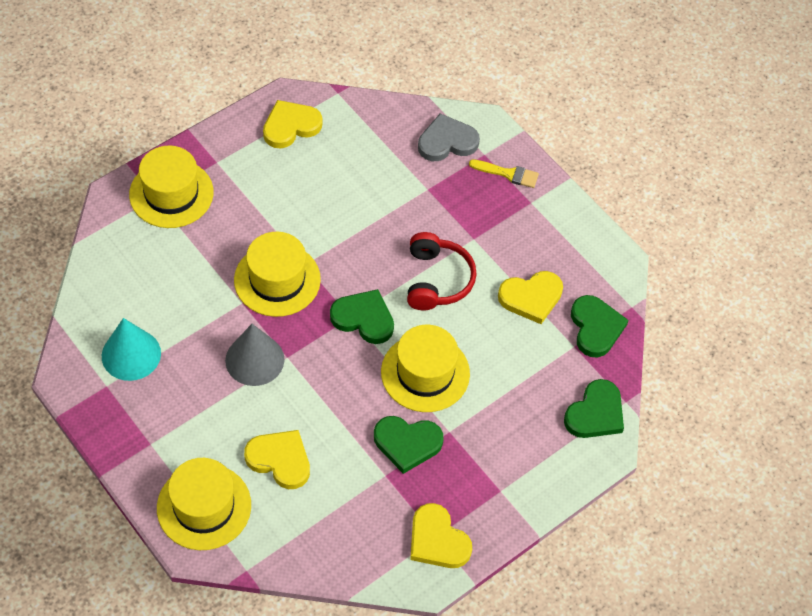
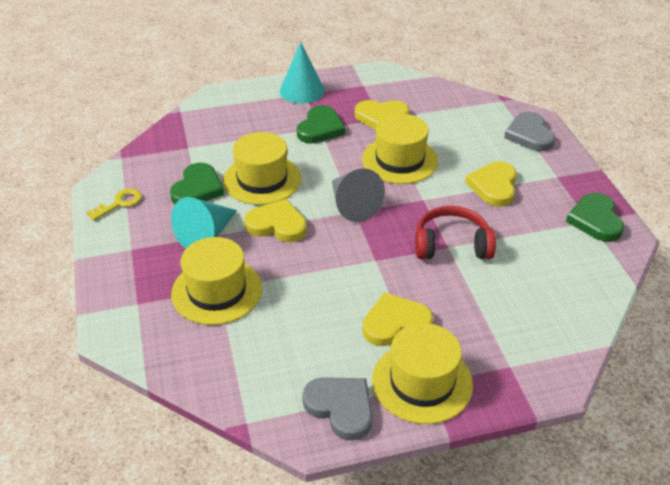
green heart: 4 -> 3
grey heart: 1 -> 2
turquoise cone: 1 -> 2
yellow brush: 1 -> 0
yellow key: 0 -> 1

